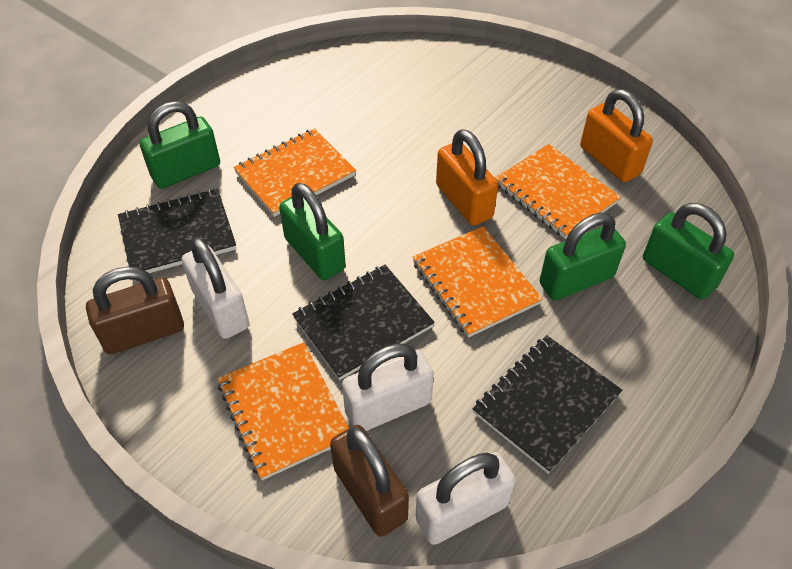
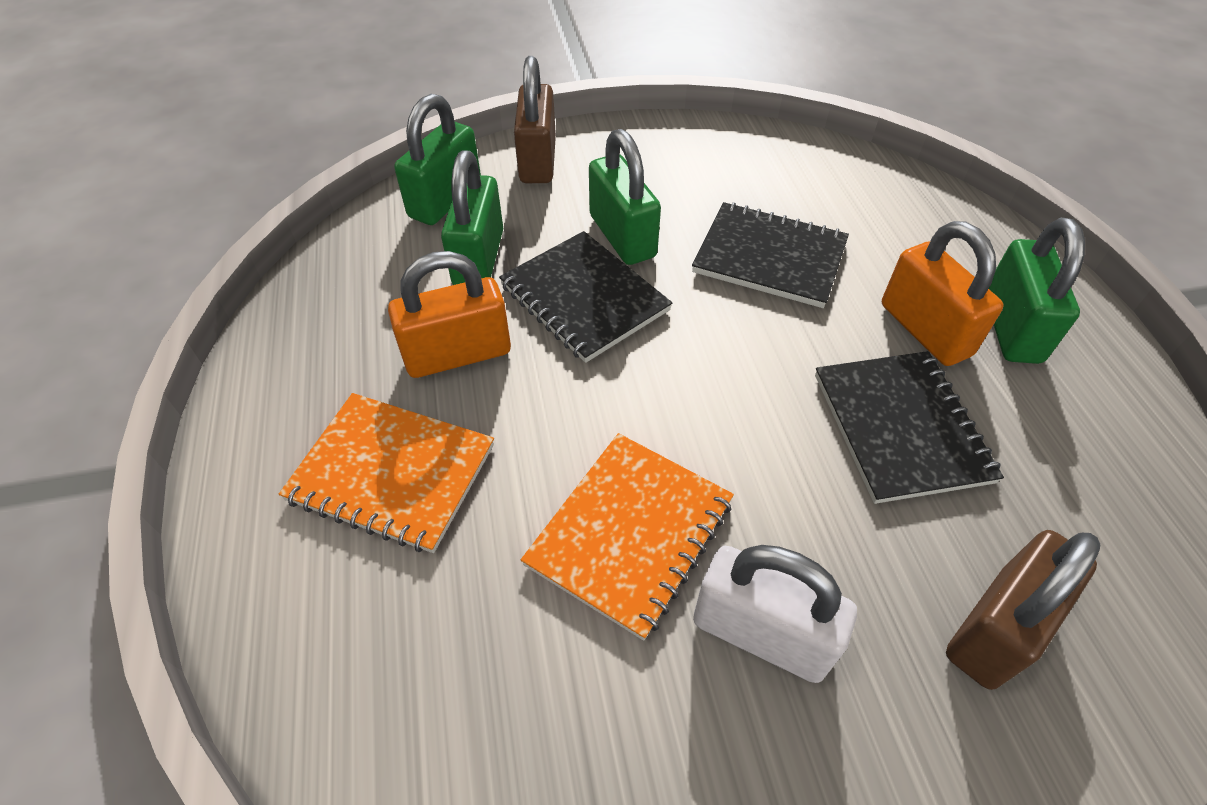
orange notebook: 4 -> 2
white padlock: 3 -> 1

